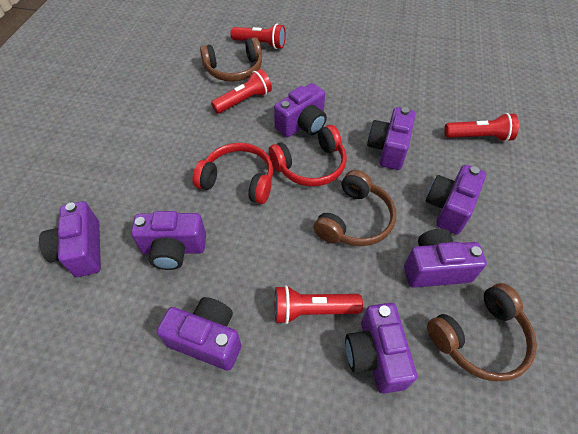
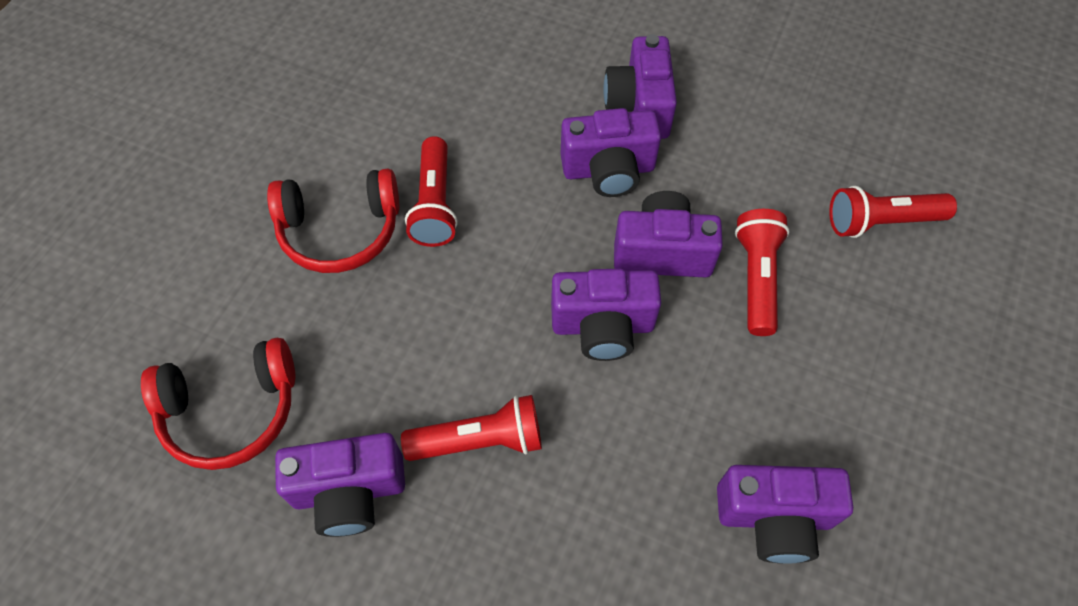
brown headphones: 3 -> 0
purple camera: 8 -> 6

